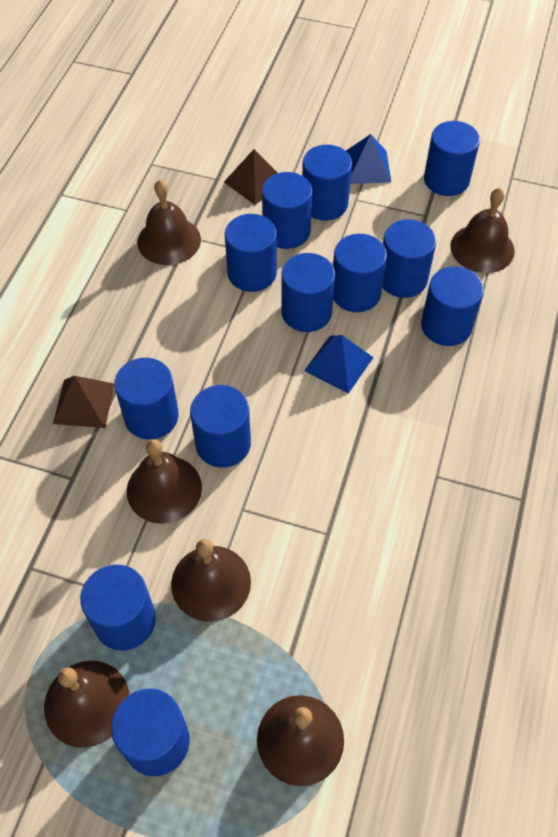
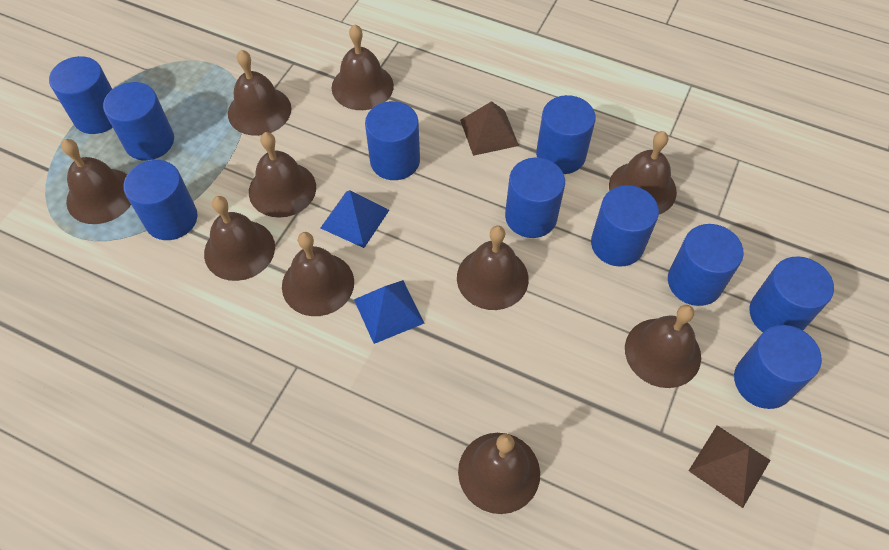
blue cylinder: 12 -> 10
brown bell: 6 -> 10

